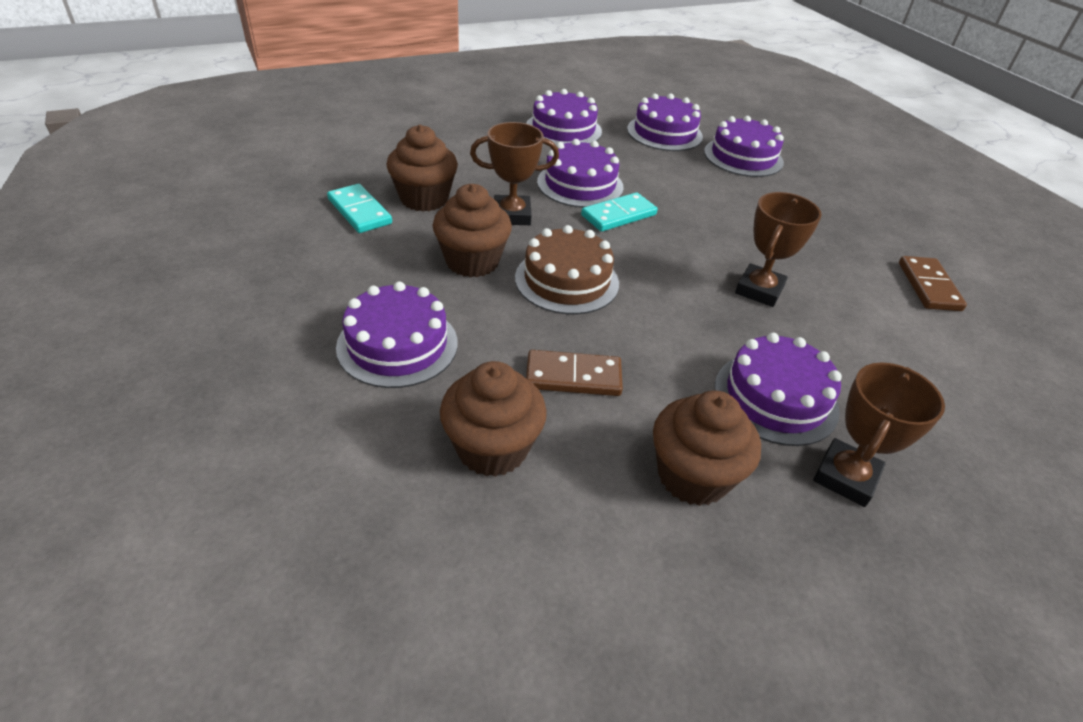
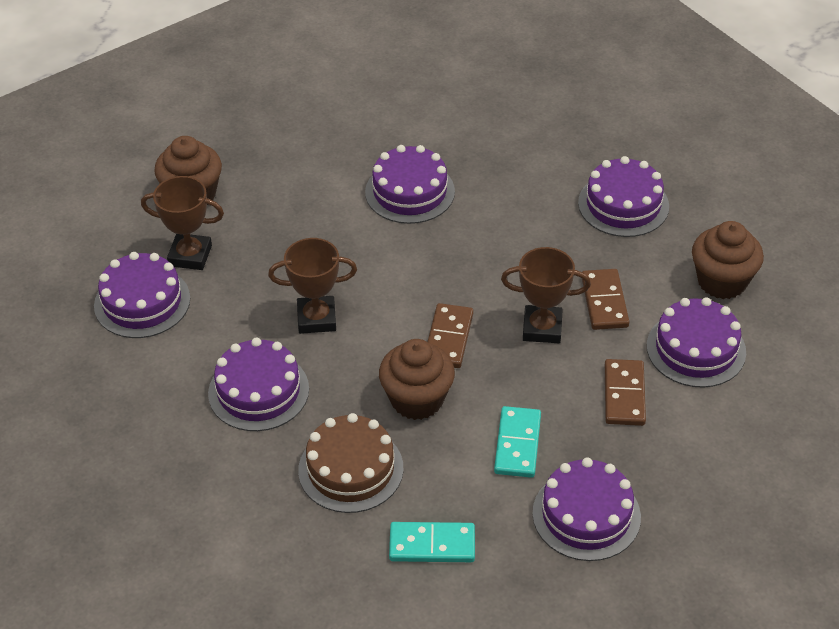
brown cupcake: 4 -> 3
brown domino: 2 -> 3

